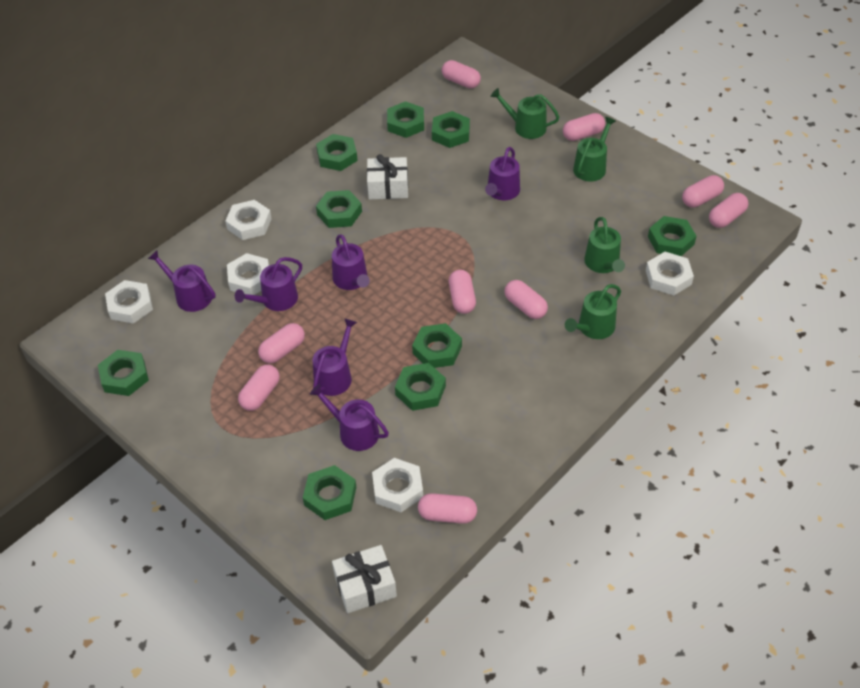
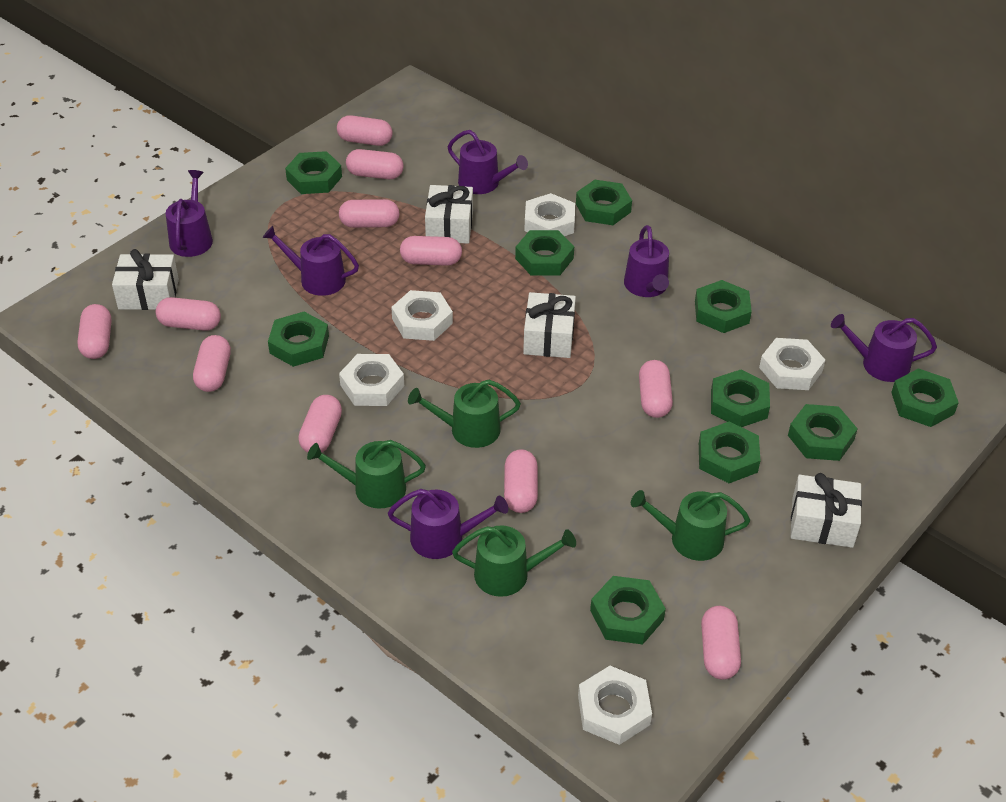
green nut: 9 -> 10
pink capsule: 9 -> 11
white gift: 2 -> 4

